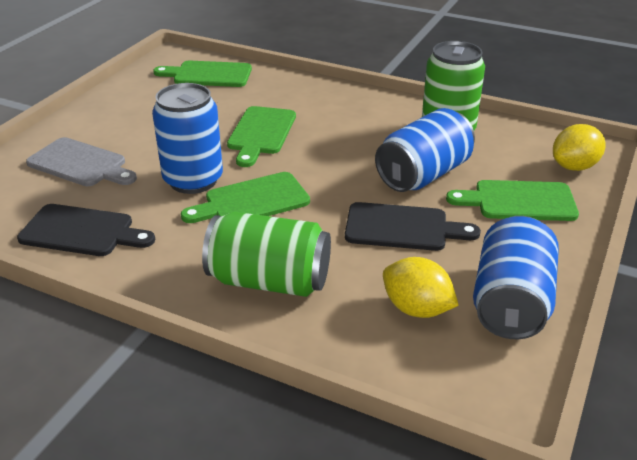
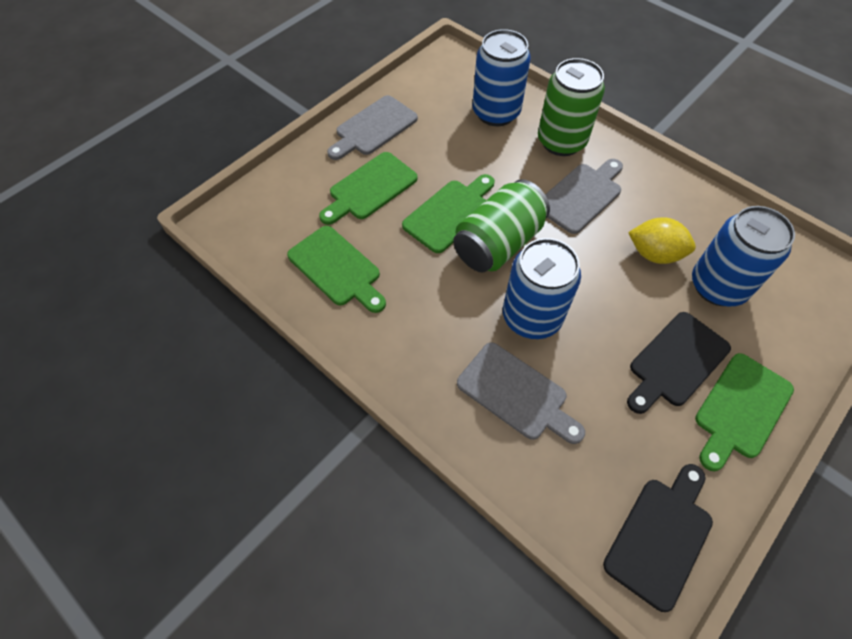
grey cutting board: 1 -> 3
yellow lemon: 2 -> 1

